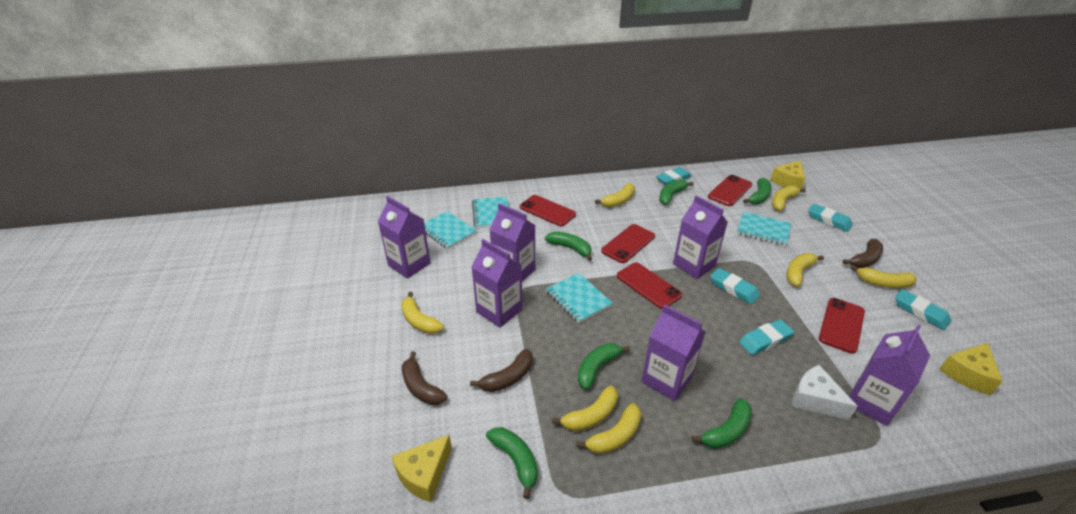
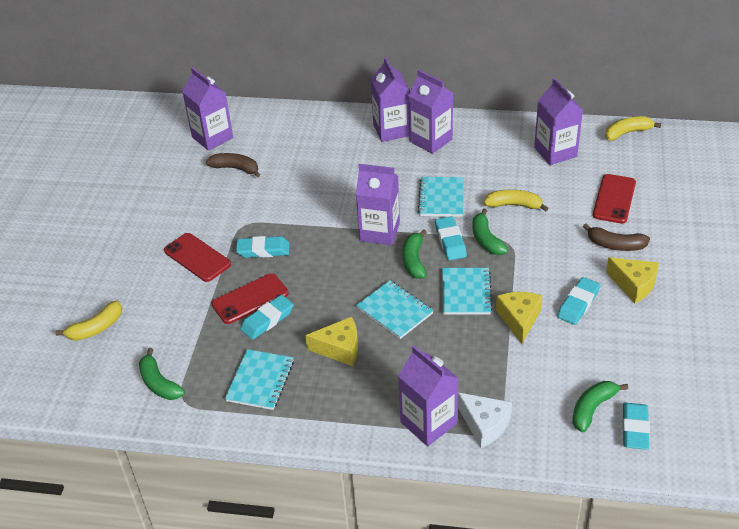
brown banana: 3 -> 2
green banana: 6 -> 4
red phone: 5 -> 3
yellow banana: 7 -> 3

